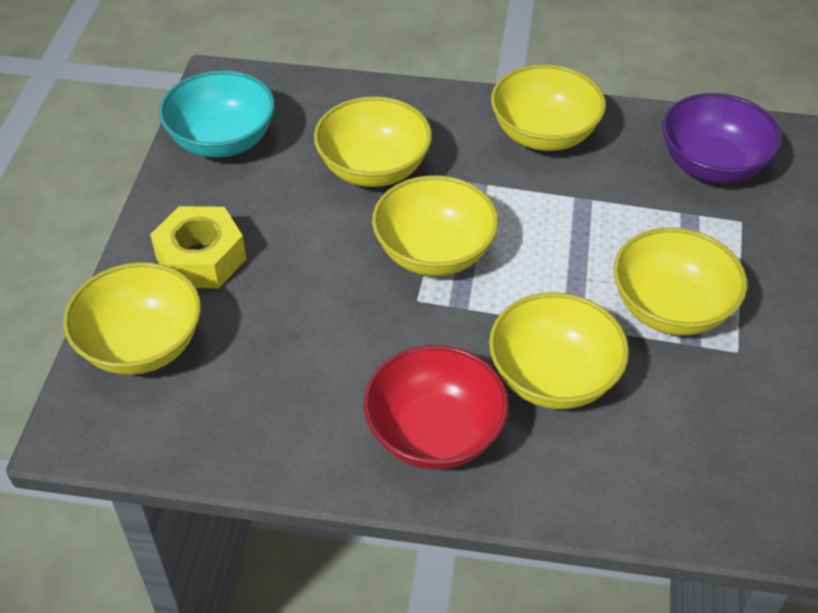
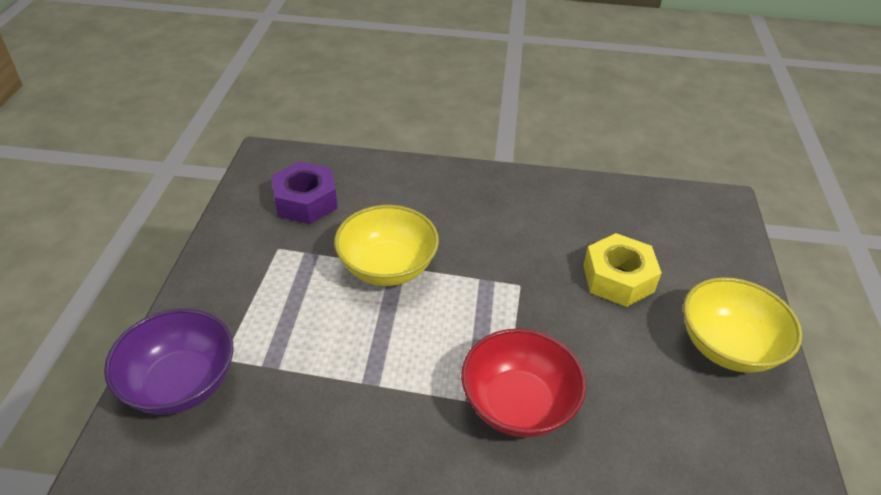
purple nut: 0 -> 1
turquoise bowl: 1 -> 0
yellow bowl: 6 -> 2

